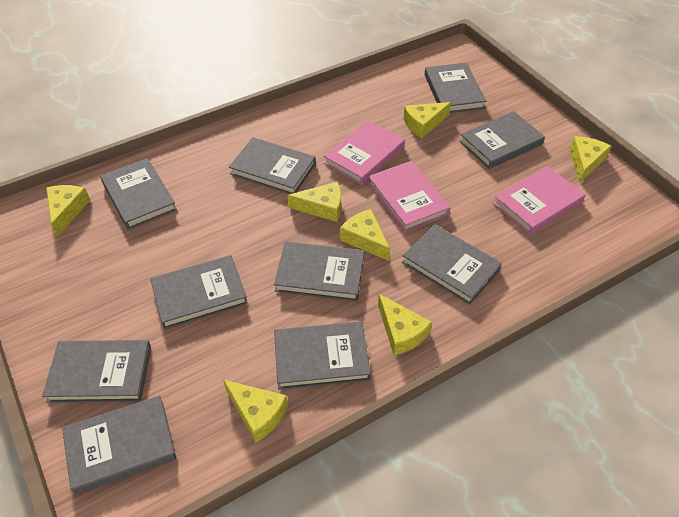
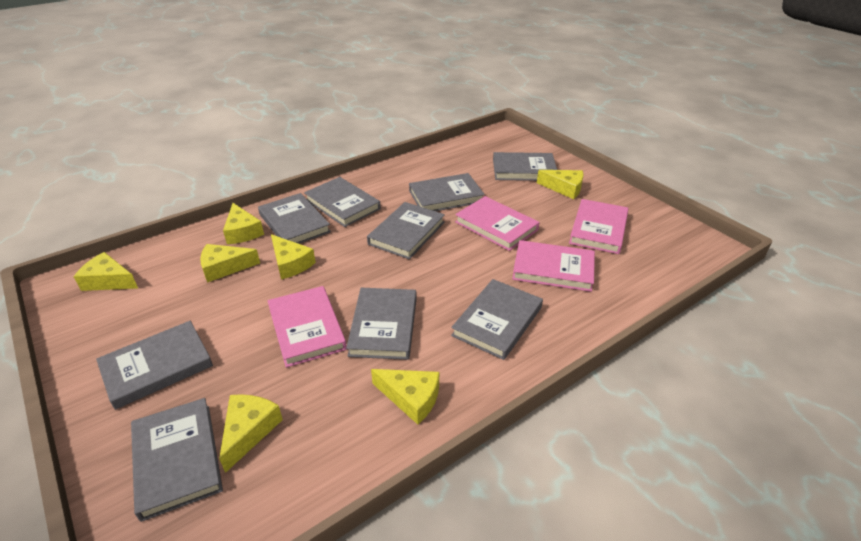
grey book: 10 -> 9
pink book: 3 -> 4

